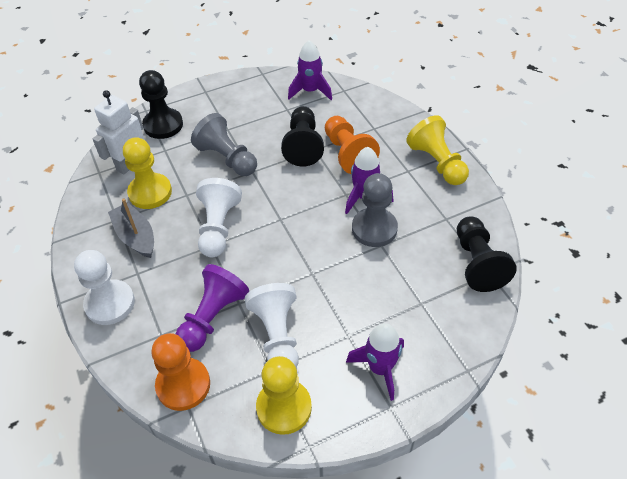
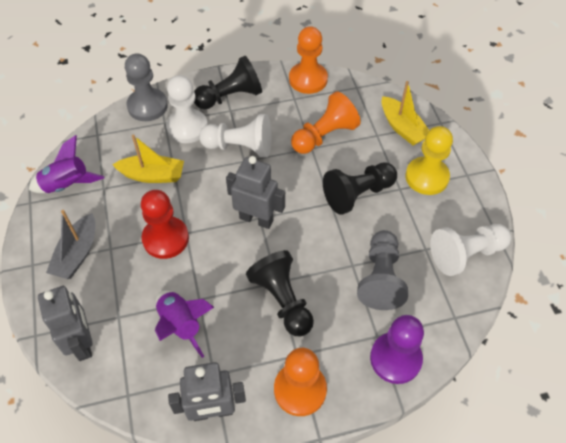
grey robot: 0 -> 3
orange pawn: 2 -> 3
purple rocket: 3 -> 2
red pawn: 0 -> 1
white robot: 1 -> 0
yellow boat: 0 -> 2
yellow pawn: 3 -> 1

